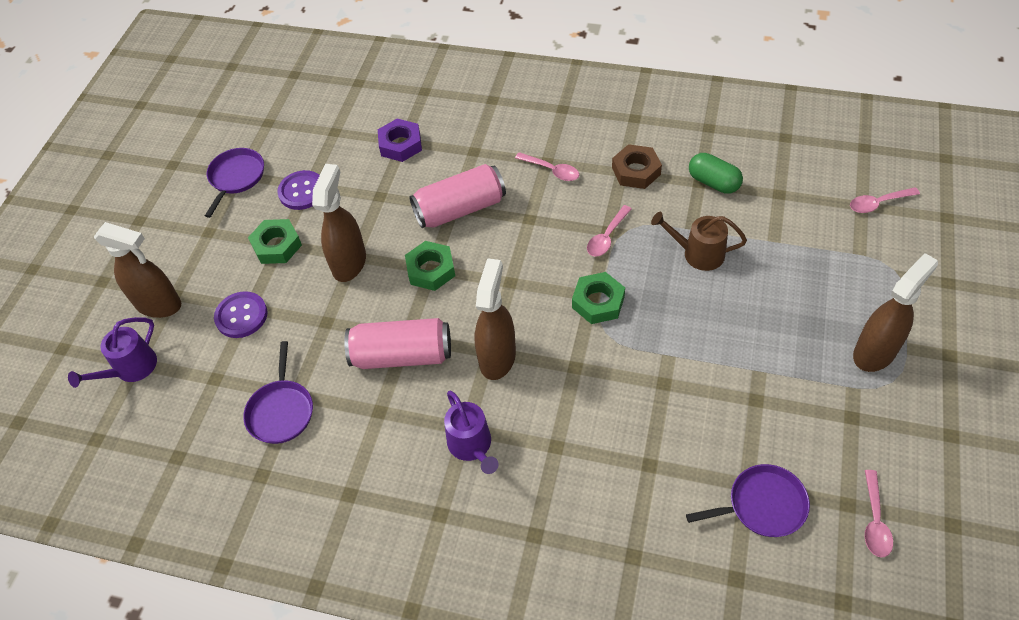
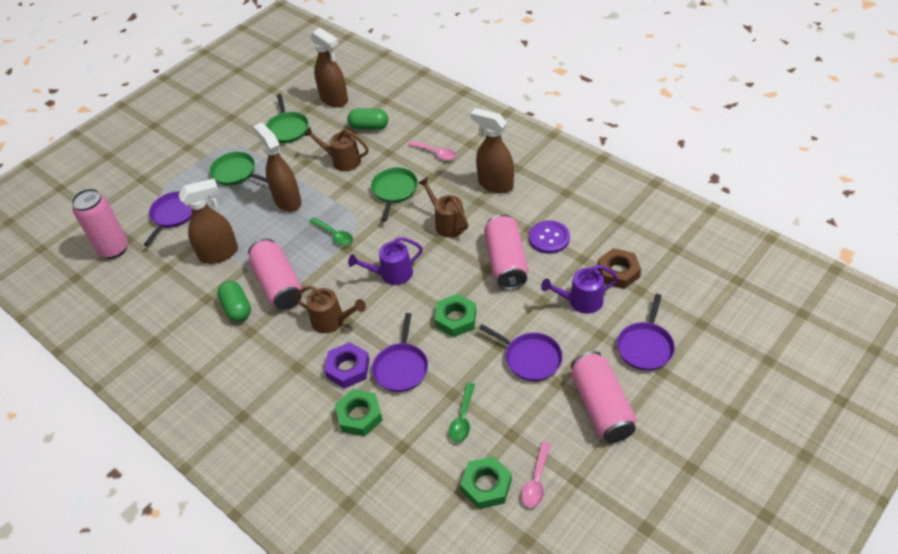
brown watering can: 1 -> 3
green capsule: 1 -> 2
green pan: 0 -> 3
green spoon: 0 -> 2
pink can: 2 -> 4
pink spoon: 4 -> 2
purple button: 2 -> 1
purple pan: 3 -> 4

